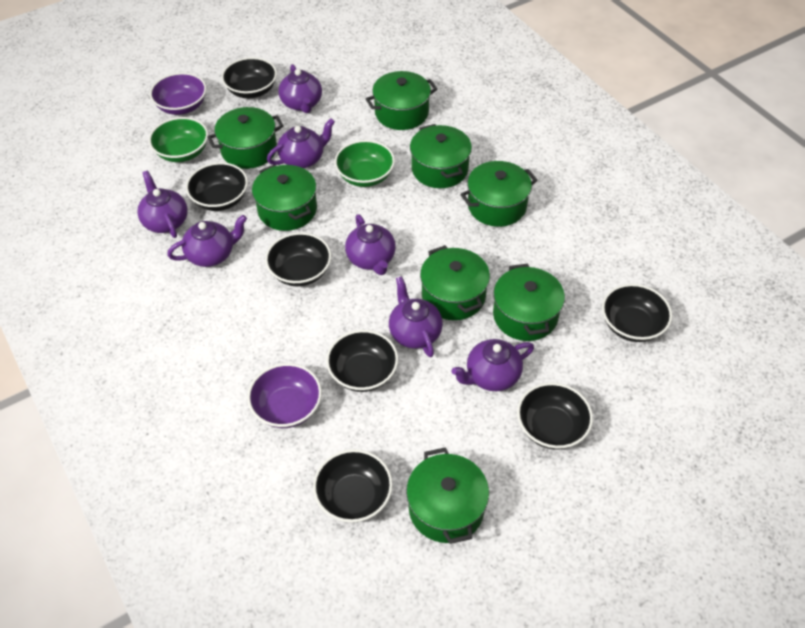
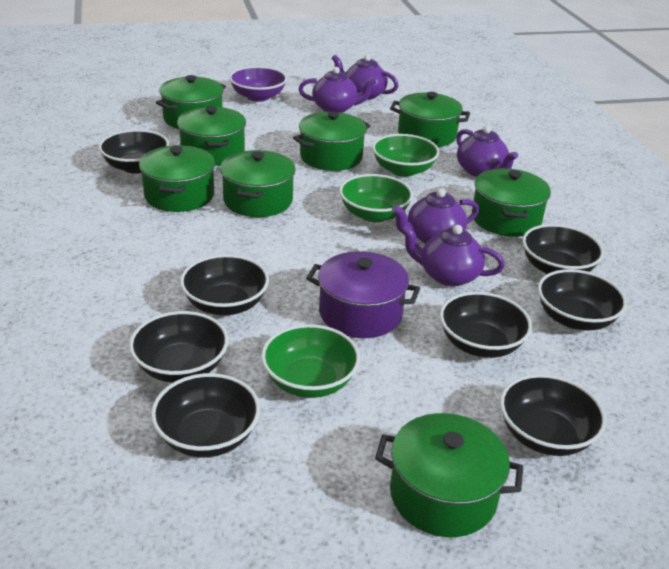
black bowl: 7 -> 8
green bowl: 2 -> 3
purple bowl: 2 -> 1
purple pot: 0 -> 1
purple teapot: 7 -> 5

